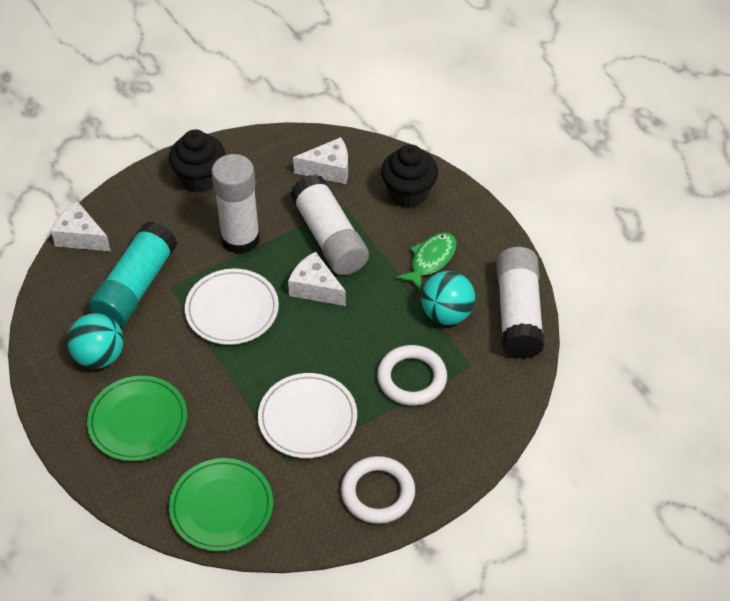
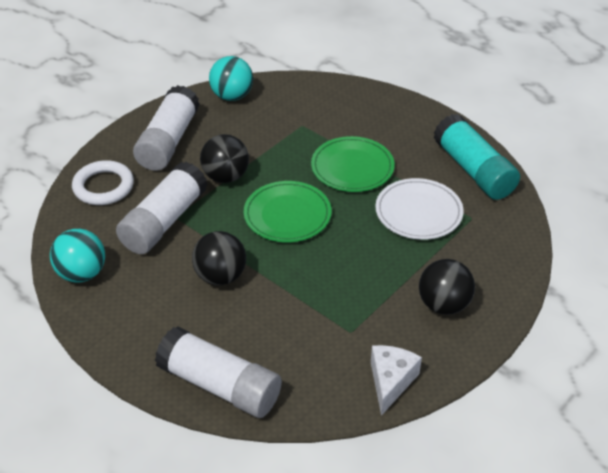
black ball: 0 -> 3
black cupcake: 2 -> 0
green fish: 1 -> 0
white cheese: 3 -> 1
white plate: 2 -> 1
white ring: 2 -> 1

